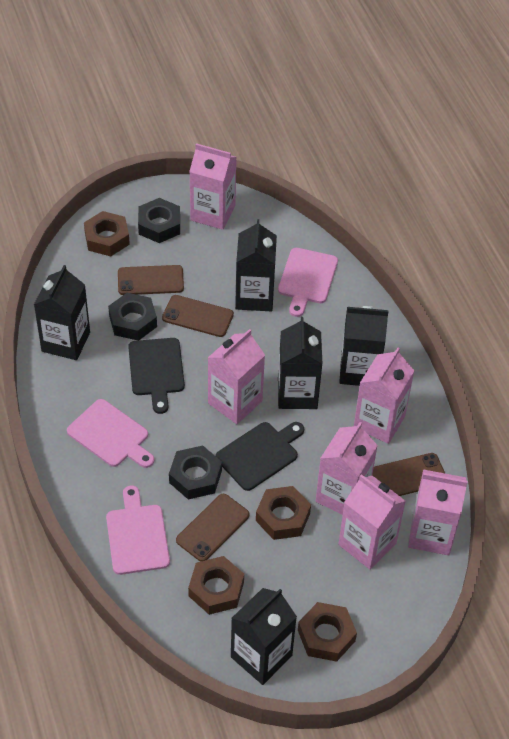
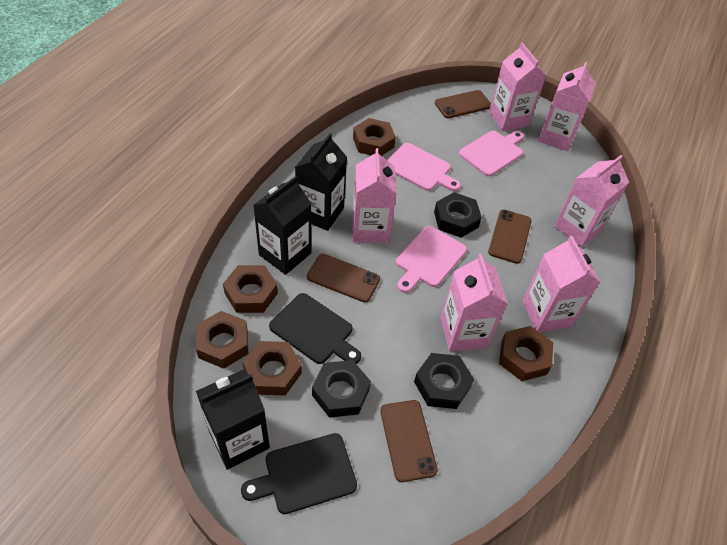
black carton: 5 -> 3
brown nut: 4 -> 5

